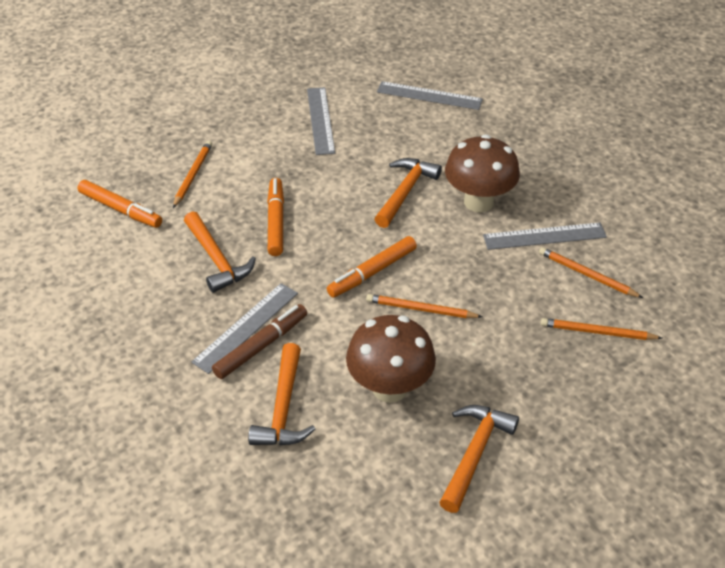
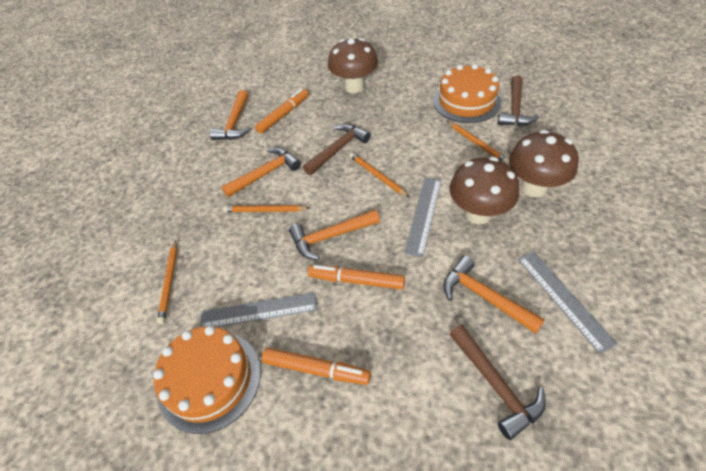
brown hammer: 0 -> 3
brown marker: 1 -> 0
brown mushroom: 2 -> 3
grey ruler: 4 -> 3
orange cake: 0 -> 2

